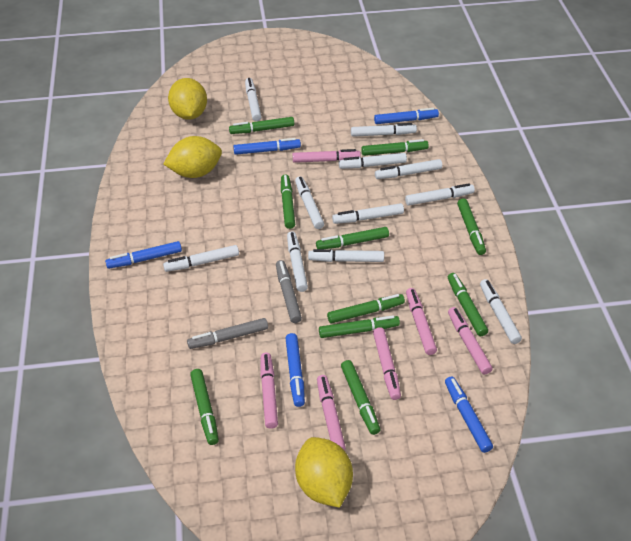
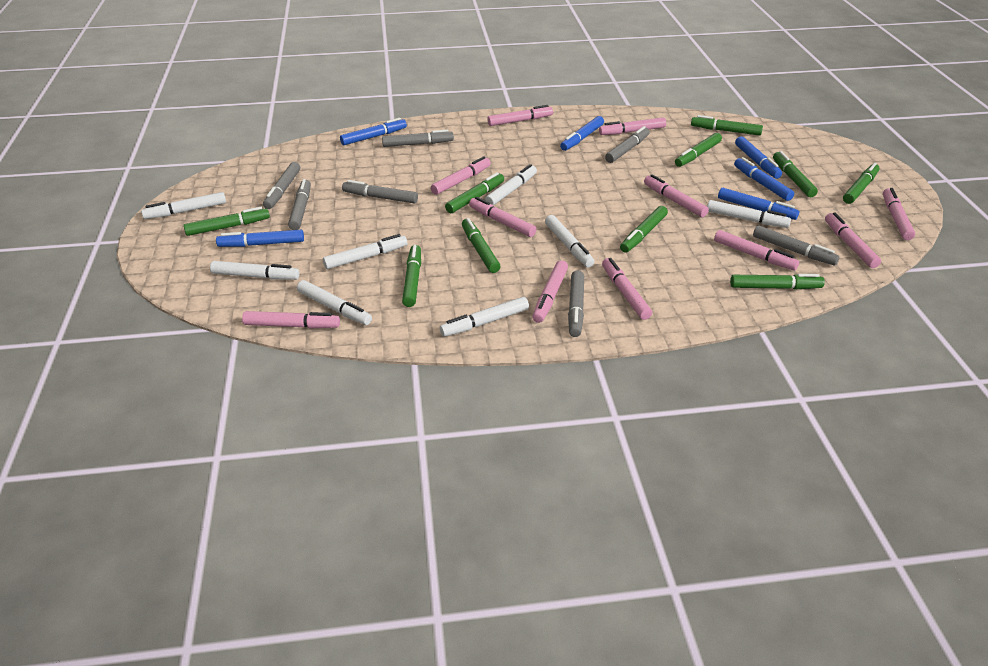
blue marker: 5 -> 6
grey marker: 2 -> 7
pink marker: 6 -> 11
white marker: 11 -> 8
yellow lemon: 3 -> 0

